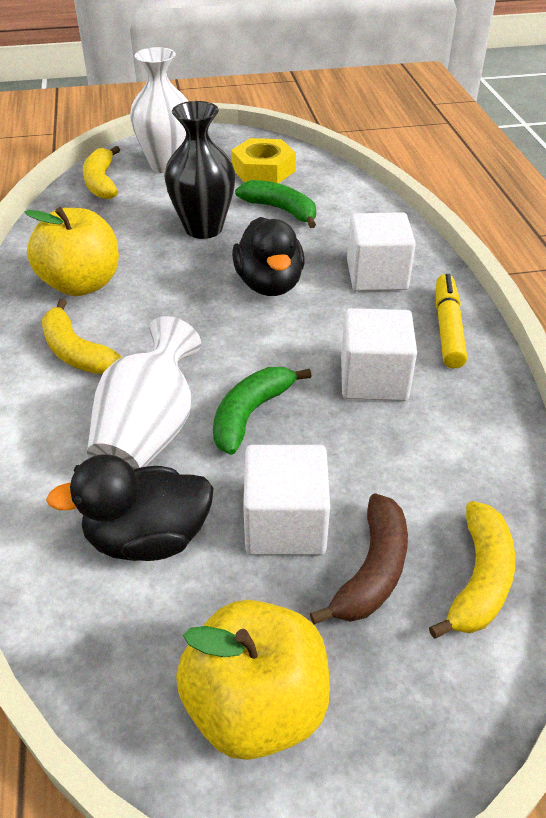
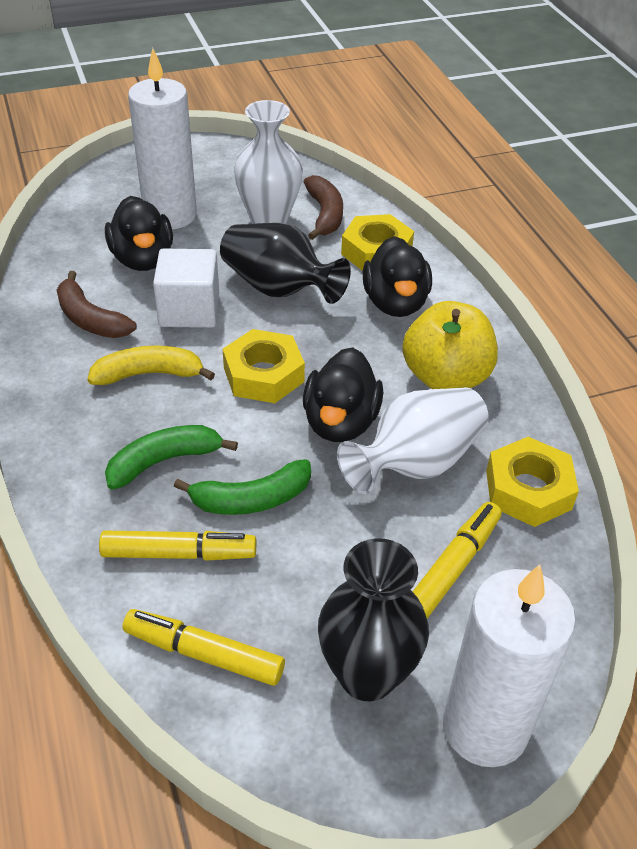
black duck: 2 -> 3
black vase: 1 -> 2
brown banana: 1 -> 2
white candle: 0 -> 2
white cube: 3 -> 1
yellow apple: 2 -> 1
yellow banana: 3 -> 1
yellow marker: 1 -> 3
yellow nut: 1 -> 3

